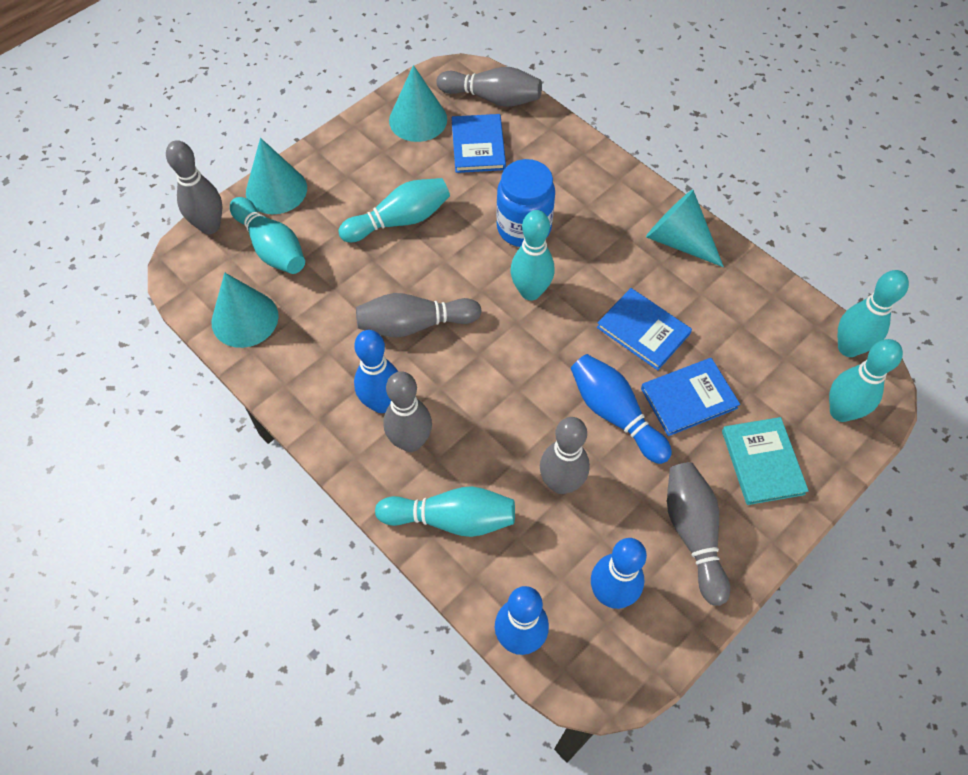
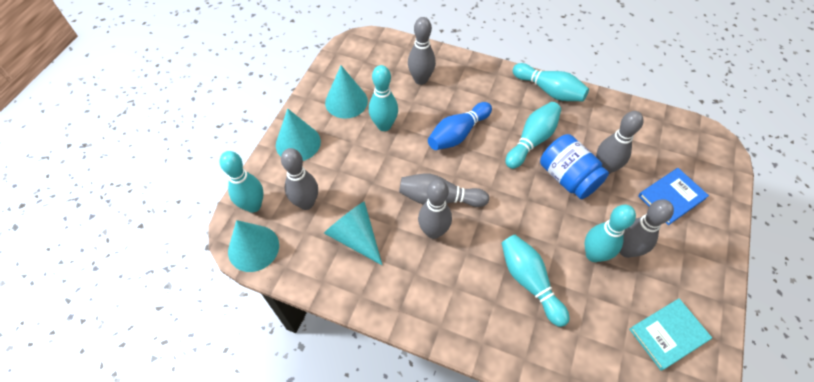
blue book: 3 -> 1
blue bowling pin: 4 -> 1

